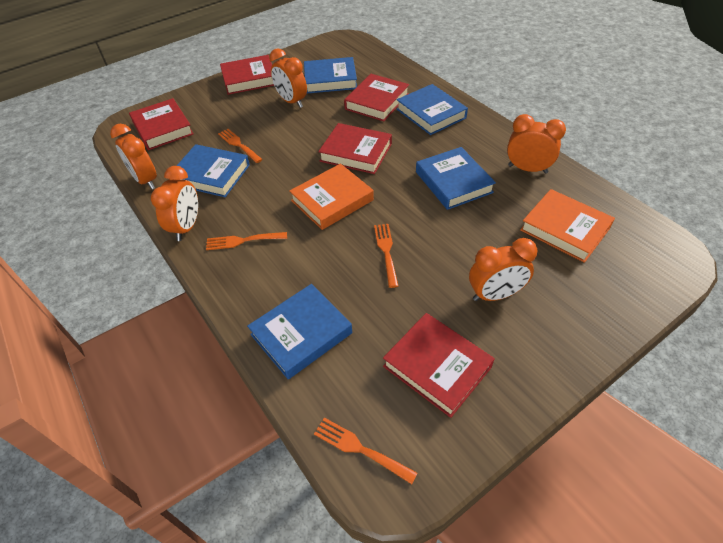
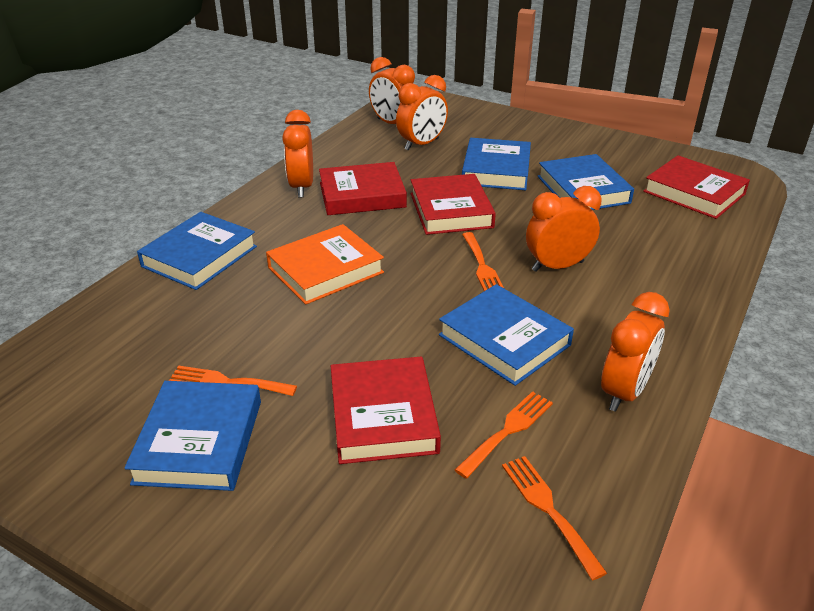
orange book: 2 -> 1
red book: 5 -> 4

